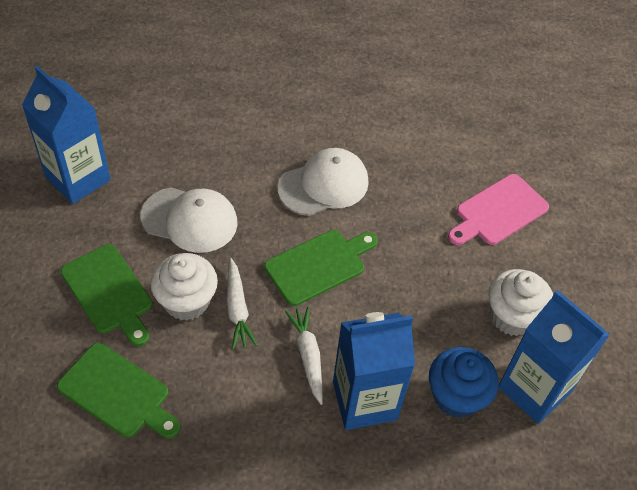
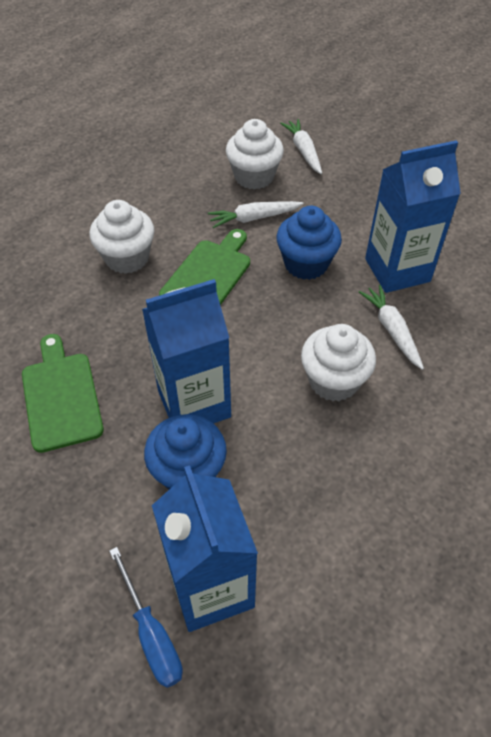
blue cupcake: 1 -> 2
blue screwdriver: 0 -> 1
green cutting board: 3 -> 2
pink cutting board: 1 -> 0
white cap: 2 -> 0
white carrot: 2 -> 3
white cupcake: 2 -> 3

